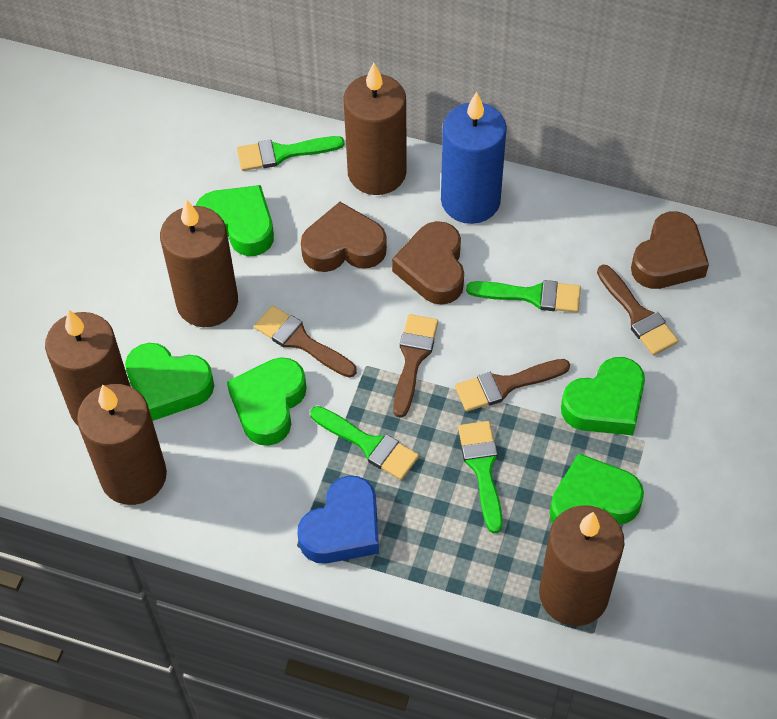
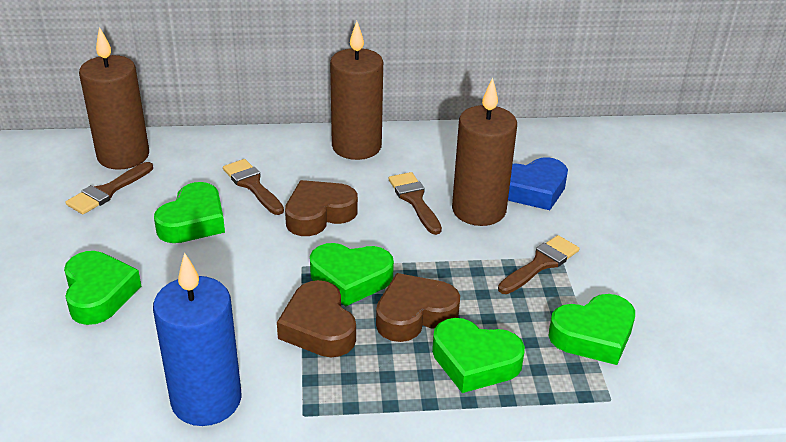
brown candle: 5 -> 3
green brush: 4 -> 0

